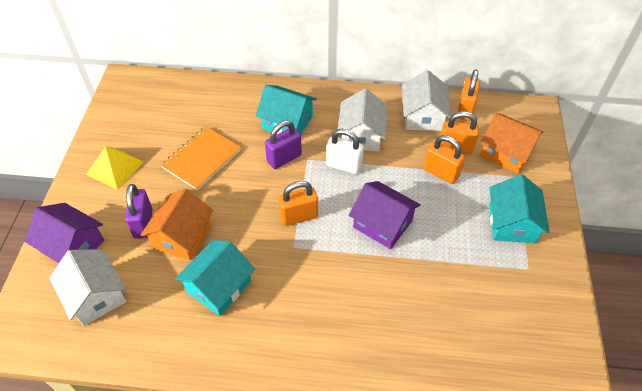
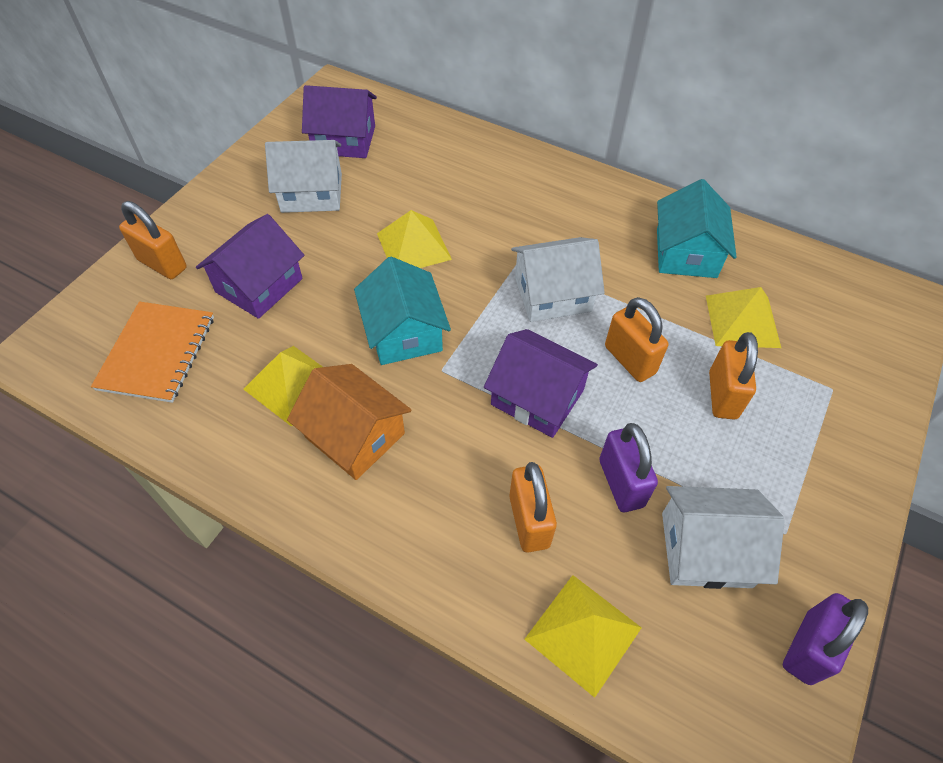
orange house: 2 -> 1
purple house: 2 -> 3
turquoise house: 3 -> 2
white padlock: 1 -> 0
yellow pyramid: 1 -> 4

